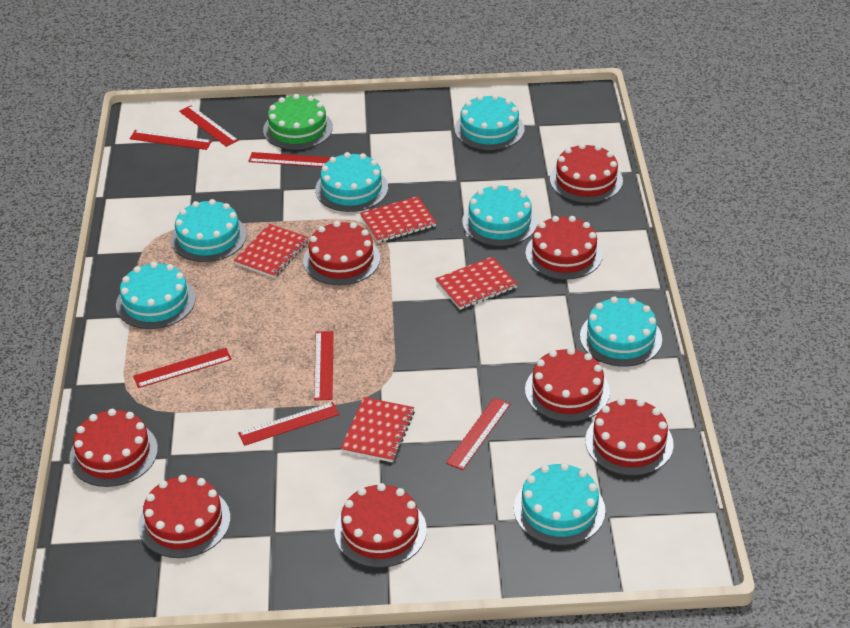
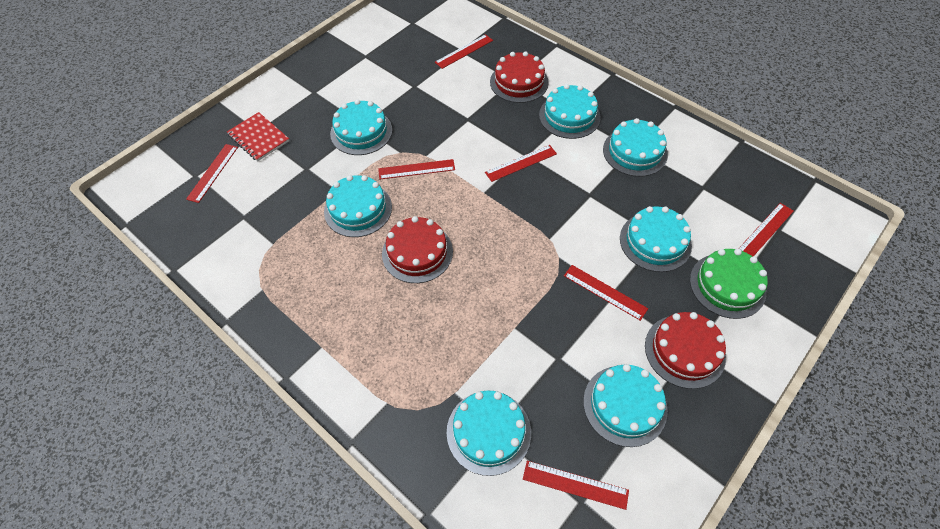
red cake: 8 -> 3
red notebook: 4 -> 1

